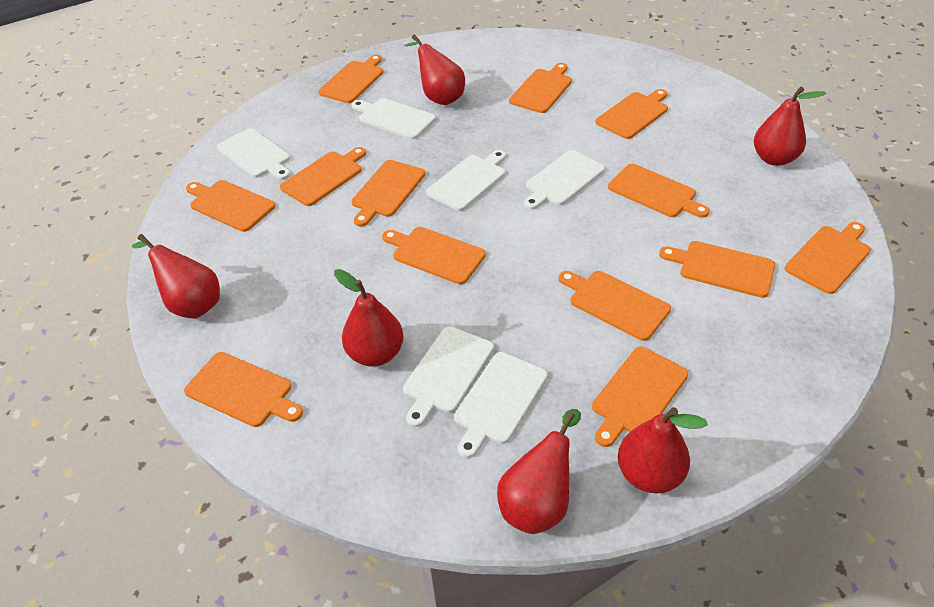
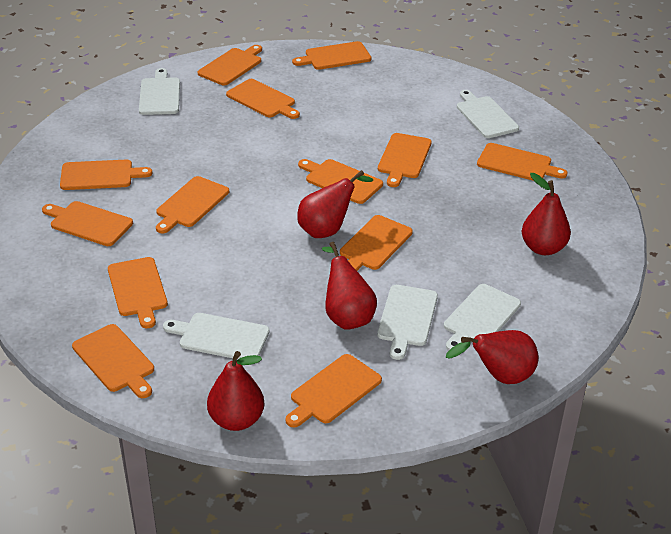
red pear: 6 -> 5
white cutting board: 6 -> 5

